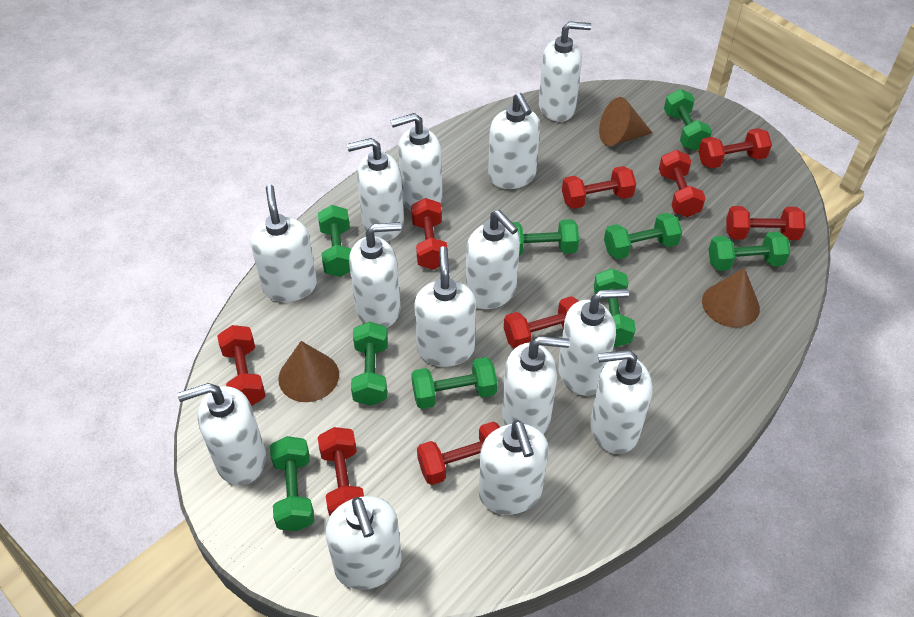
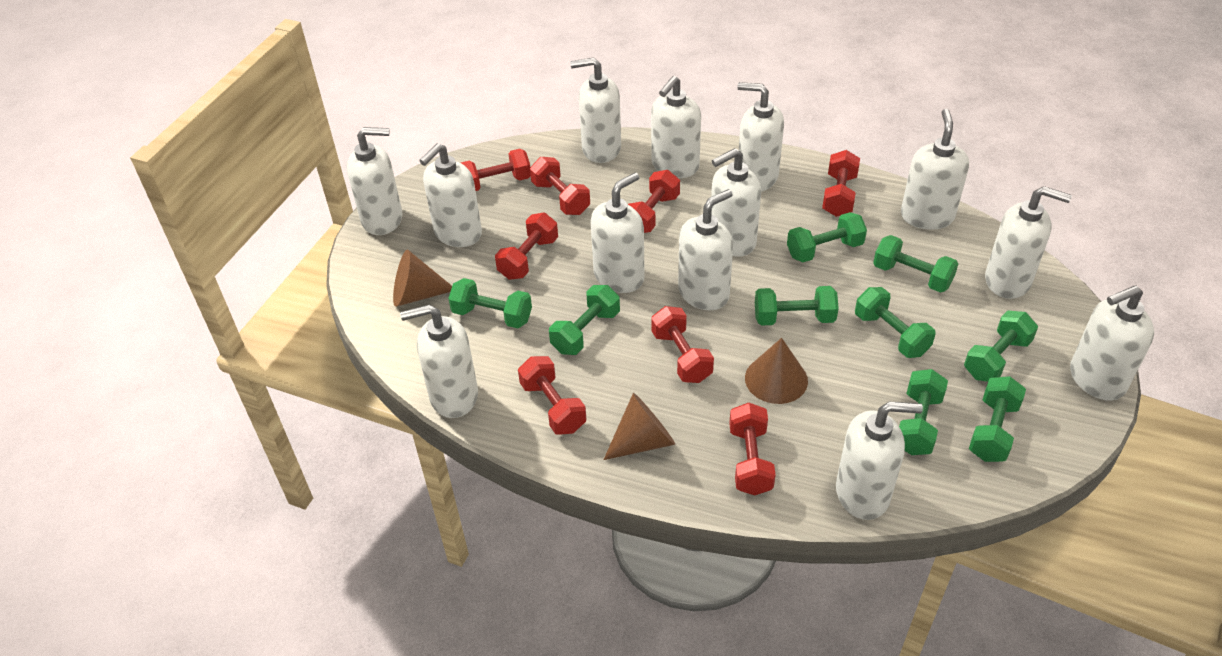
red dumbbell: 9 -> 8
white soap dispenser: 14 -> 13

